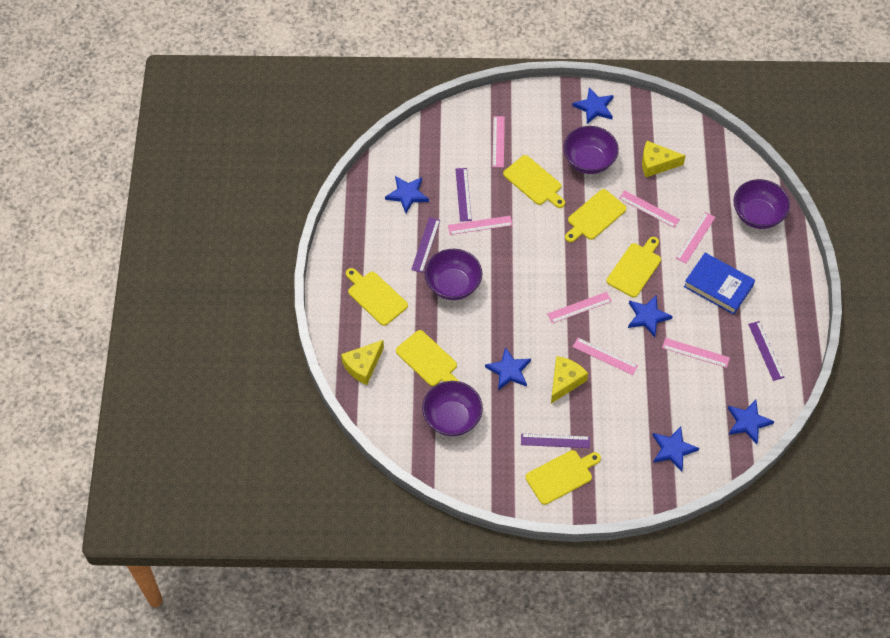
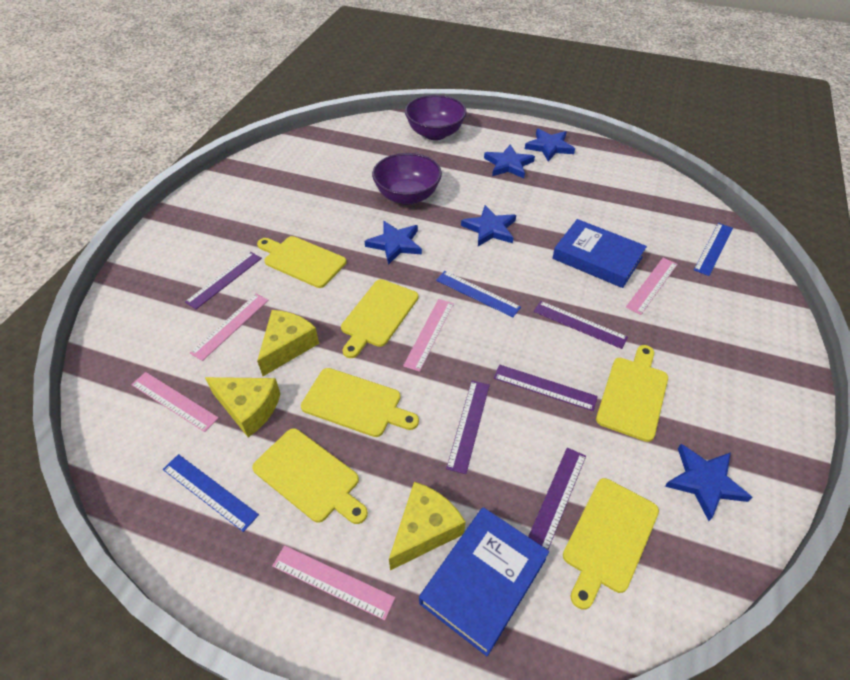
blue book: 1 -> 2
blue ruler: 0 -> 3
blue star: 6 -> 5
pink ruler: 7 -> 5
purple bowl: 4 -> 2
purple ruler: 4 -> 5

